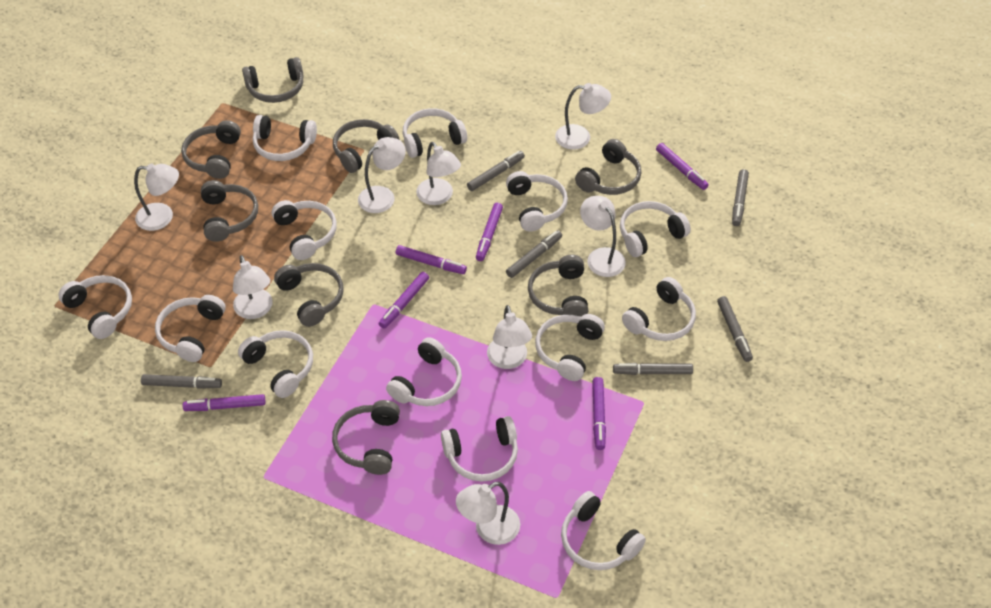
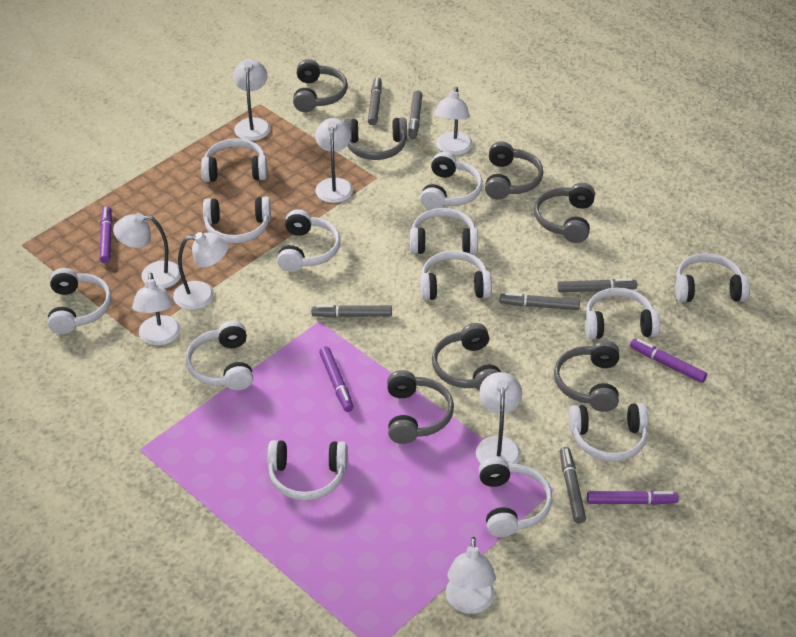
grey headphones: 8 -> 7
purple marker: 6 -> 4

